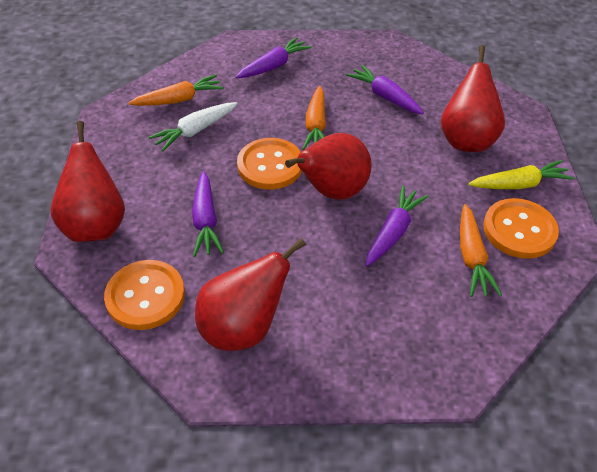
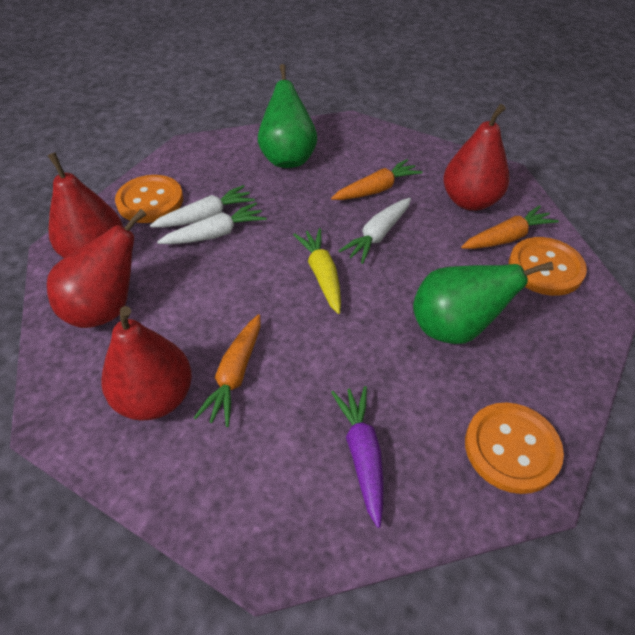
green pear: 0 -> 2
purple carrot: 4 -> 1
white carrot: 1 -> 3

